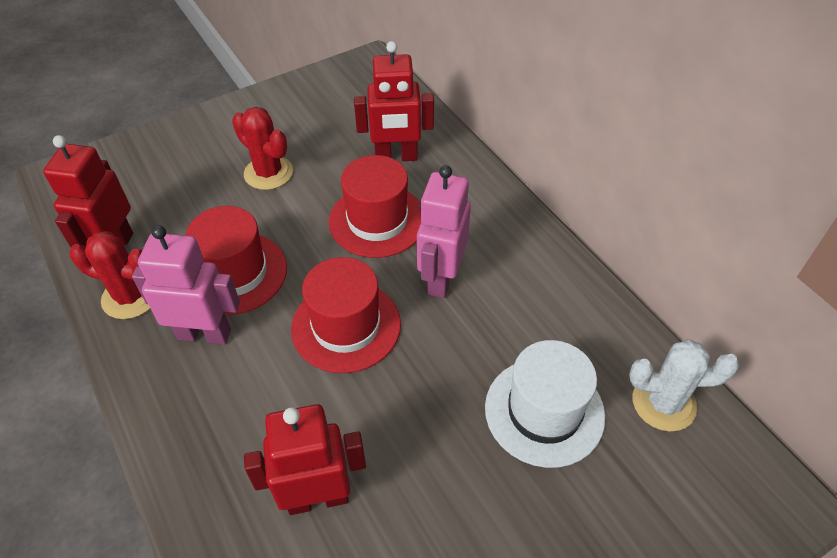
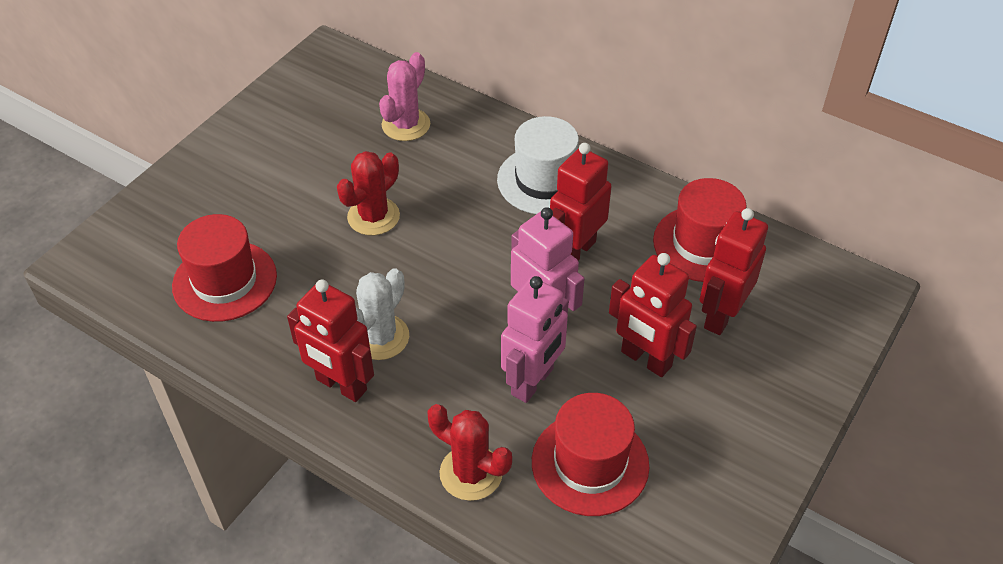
pink cactus: 0 -> 1
red robot: 3 -> 4

